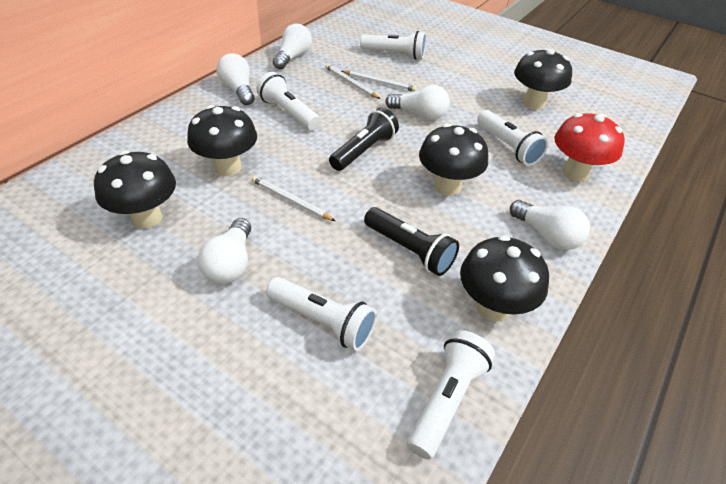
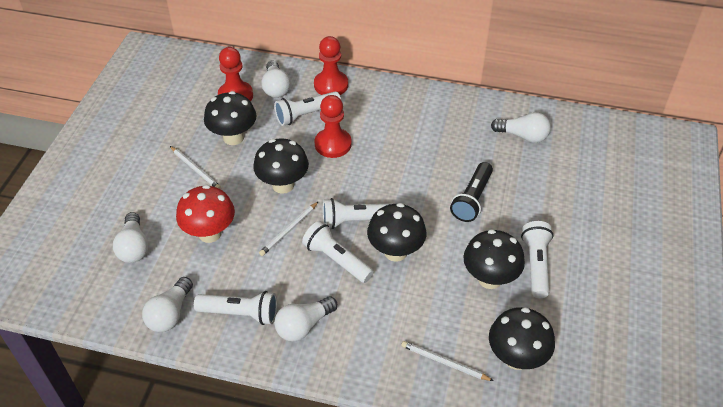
black flashlight: 2 -> 1
red pawn: 0 -> 3

